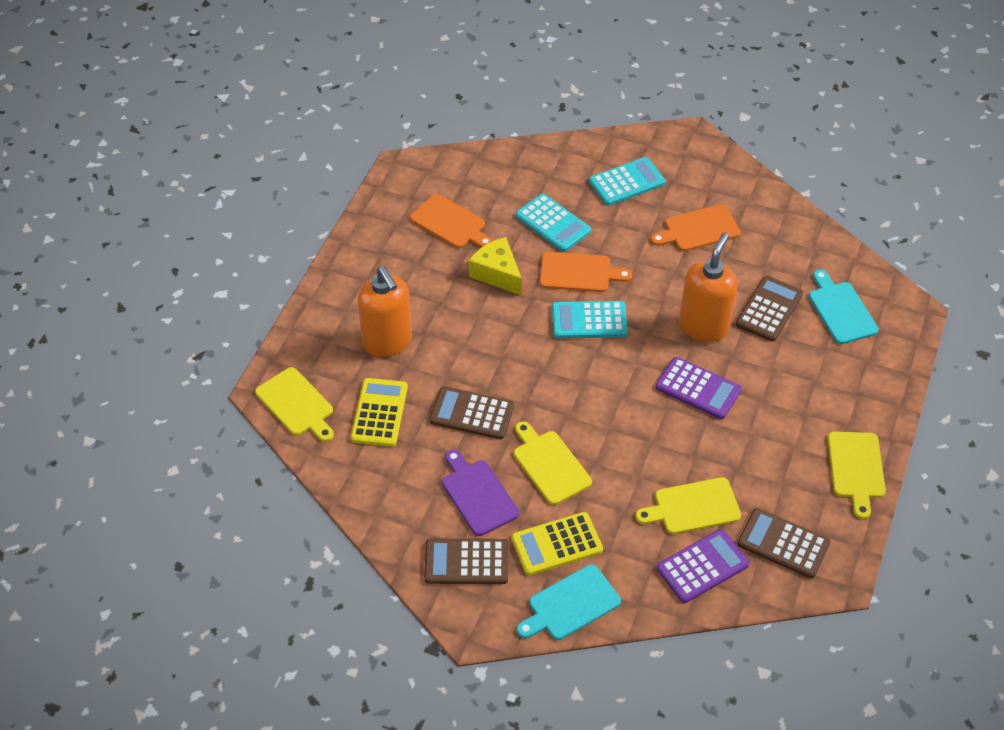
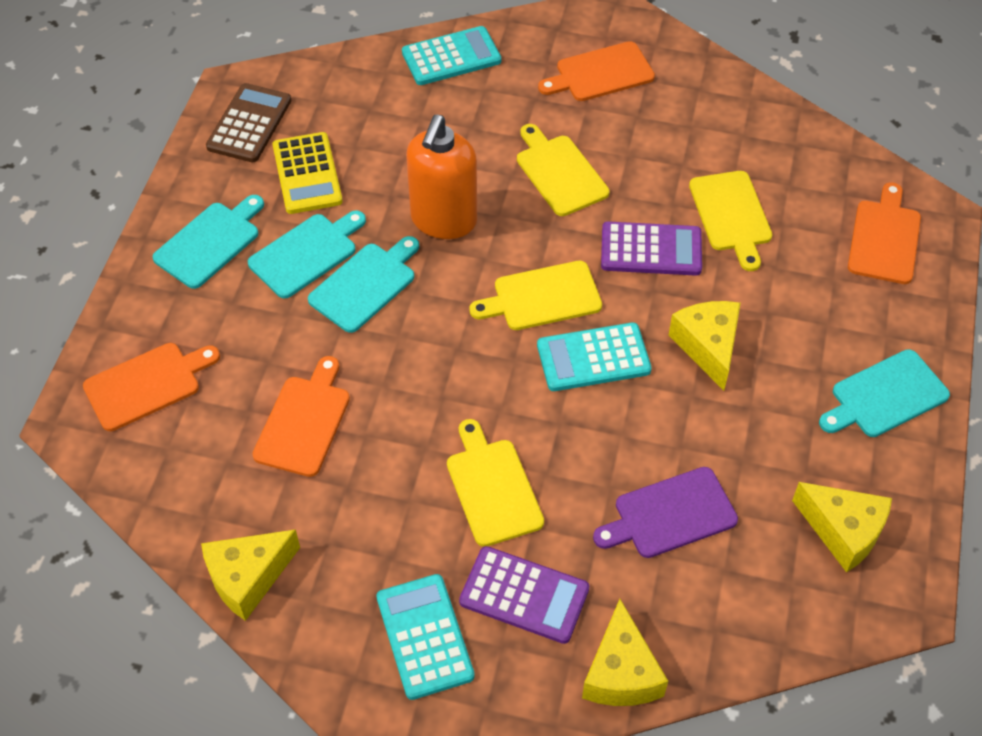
brown calculator: 4 -> 1
orange cutting board: 3 -> 4
orange soap dispenser: 2 -> 1
turquoise cutting board: 2 -> 4
yellow calculator: 2 -> 1
yellow cheese: 1 -> 4

